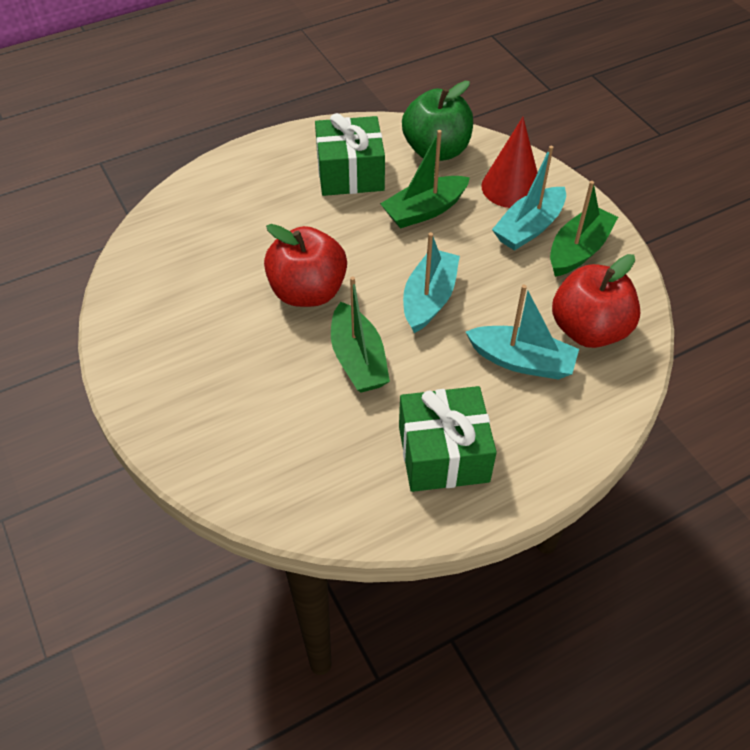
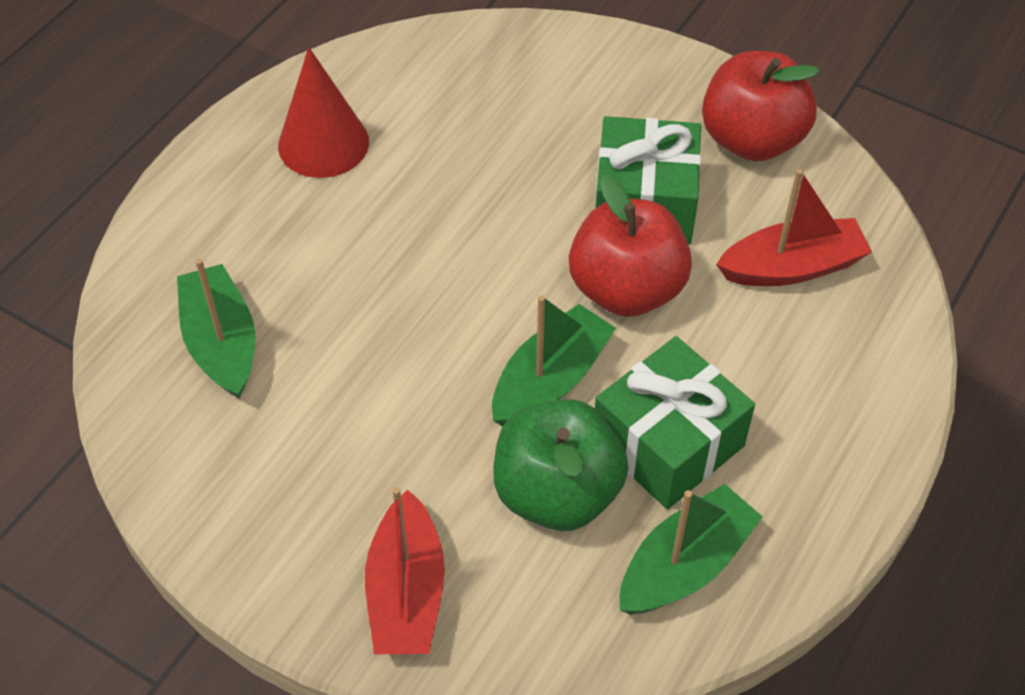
red boat: 0 -> 2
turquoise boat: 3 -> 0

